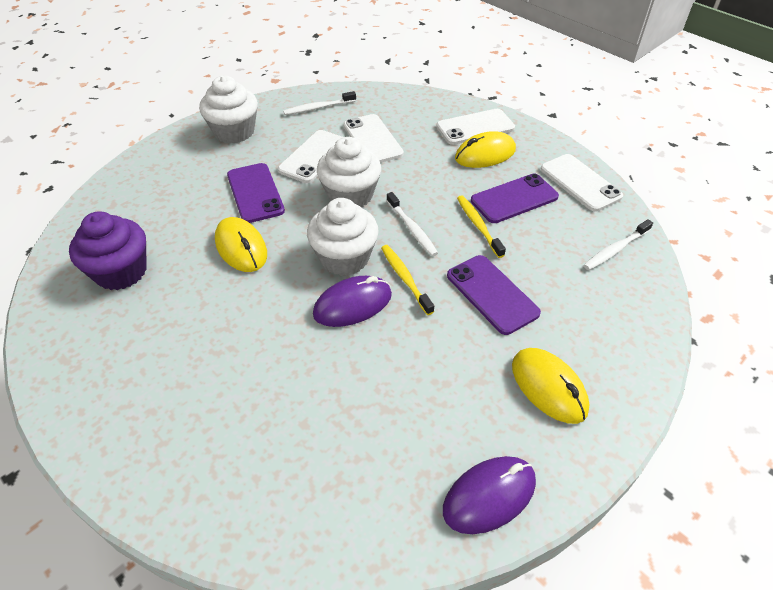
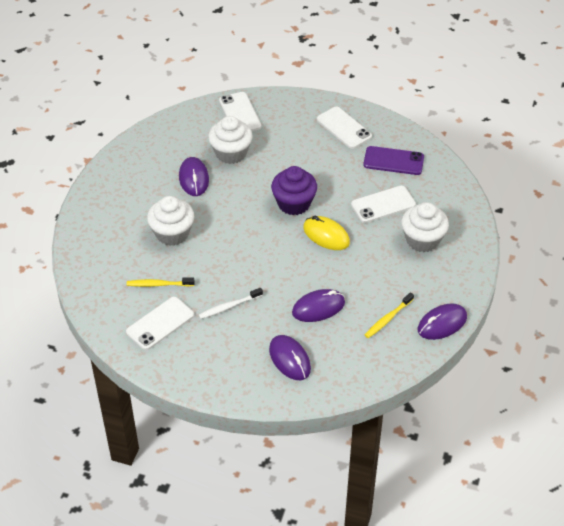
purple mouse: 2 -> 4
purple phone: 3 -> 1
white toothbrush: 3 -> 1
yellow mouse: 3 -> 1

